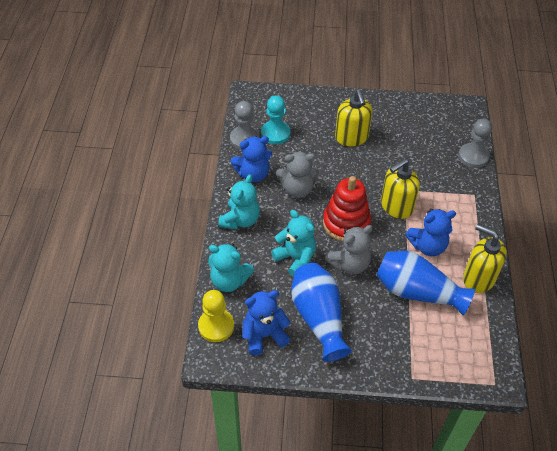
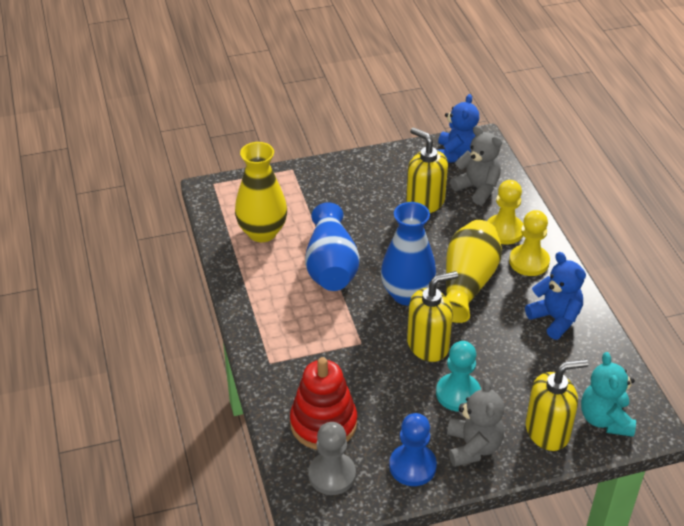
blue pawn: 0 -> 1
blue teddy bear: 3 -> 2
grey pawn: 2 -> 1
turquoise teddy bear: 3 -> 1
yellow pawn: 1 -> 2
yellow vase: 0 -> 2

